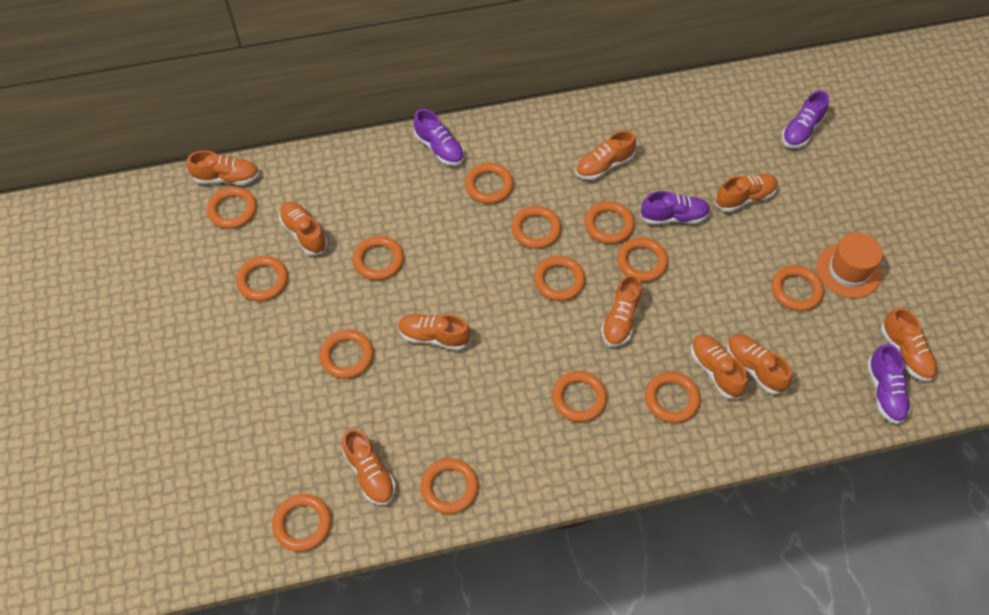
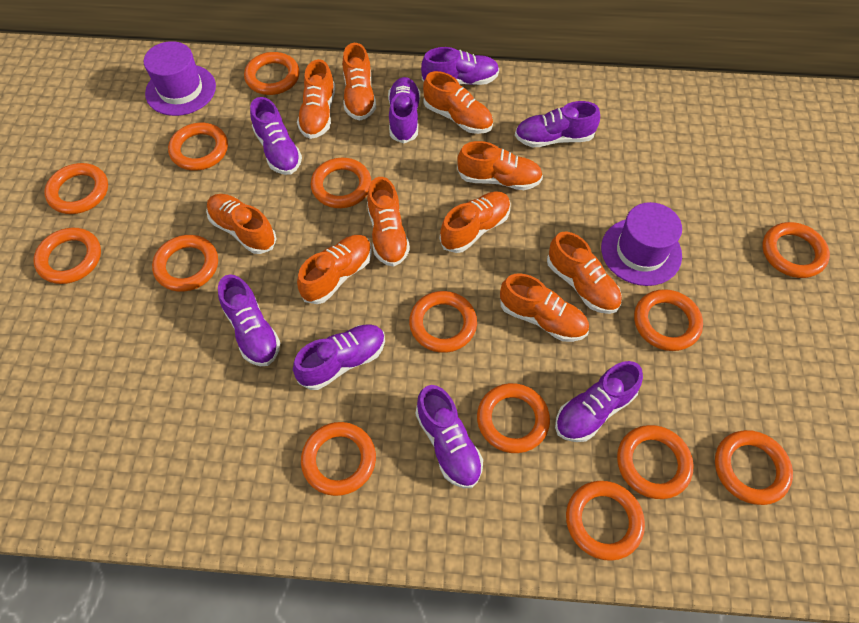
orange hat: 1 -> 0
purple hat: 0 -> 2
purple shoe: 4 -> 8

